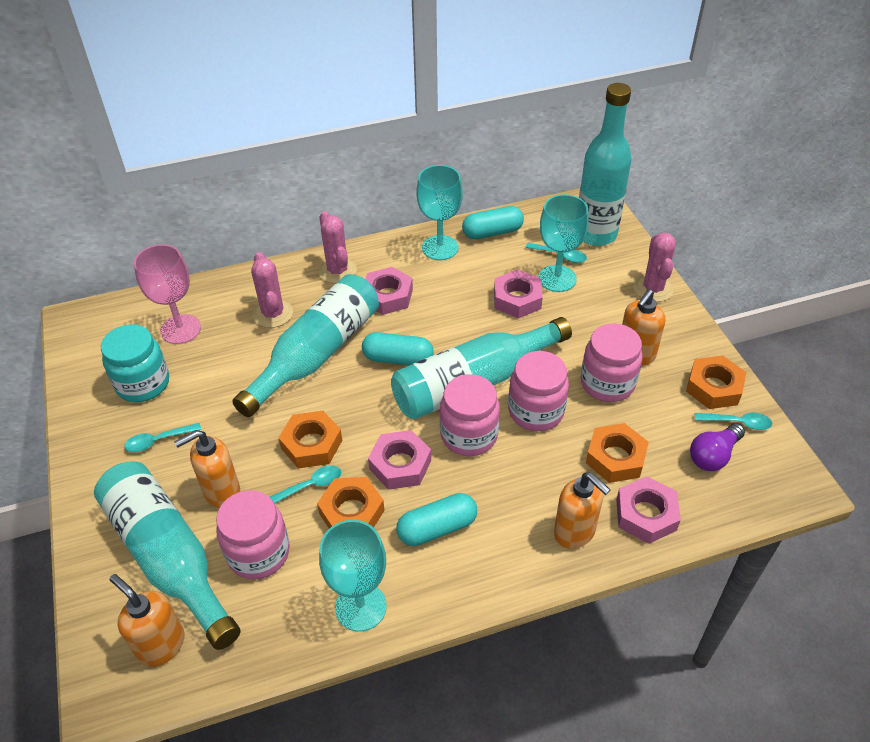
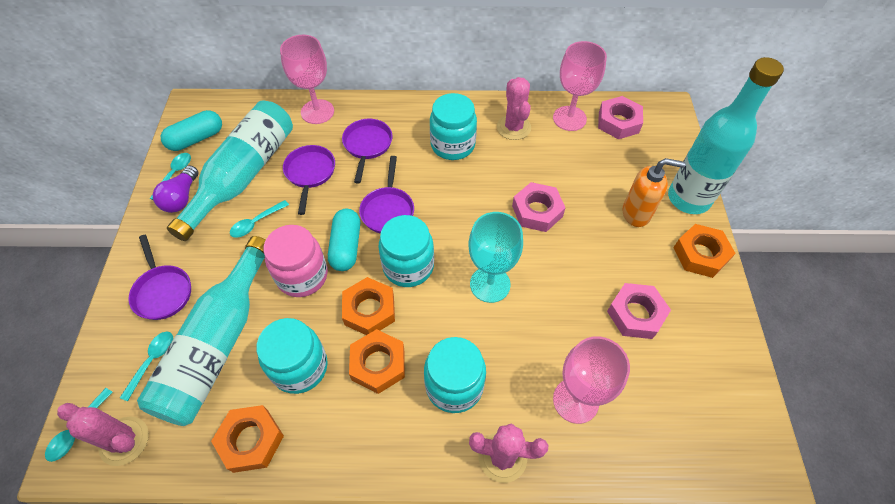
orange soap dispenser: 4 -> 1
pink goblet: 1 -> 3
pink jar: 4 -> 1
pink nut: 4 -> 3
purple pan: 0 -> 4
turquoise bottle: 4 -> 3
turquoise capsule: 3 -> 2
turquoise goblet: 3 -> 1
turquoise jar: 1 -> 4

